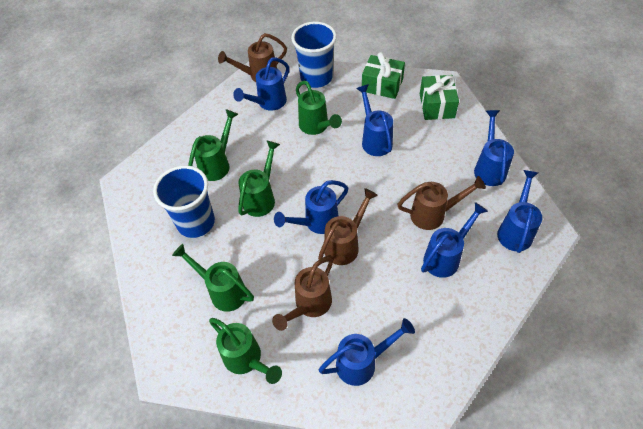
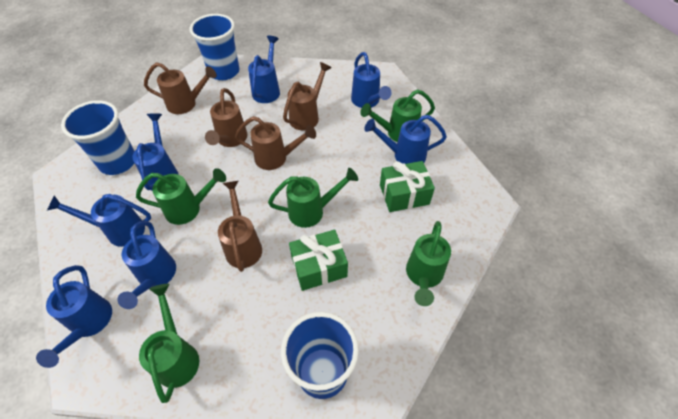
blue cup: 2 -> 3
brown watering can: 4 -> 5

